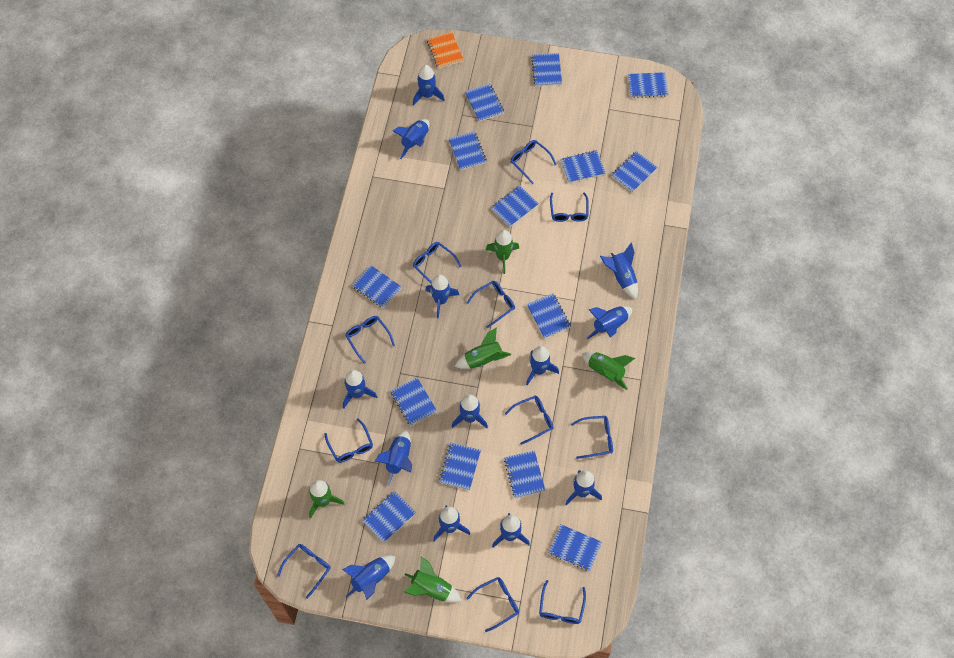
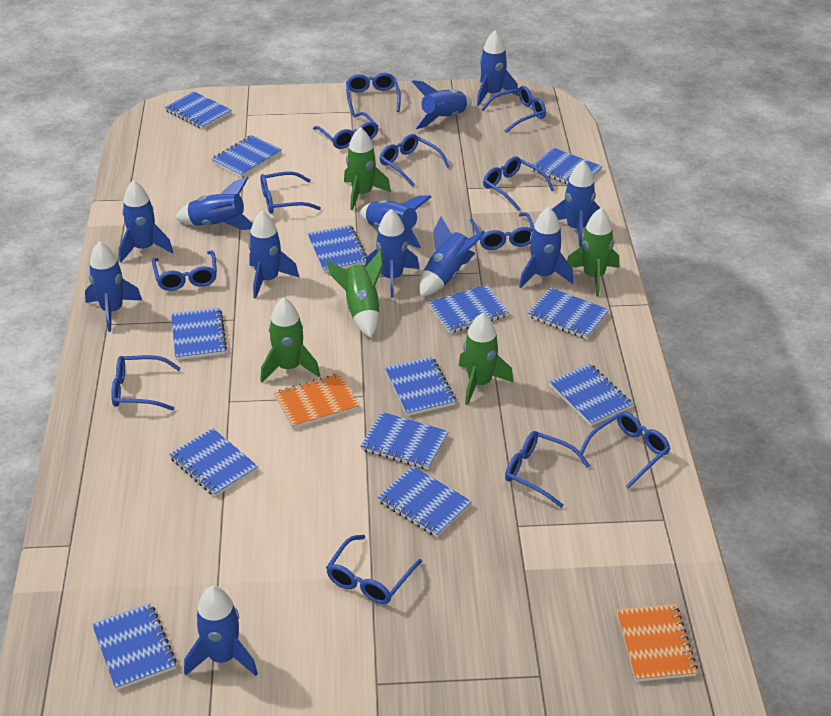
blue glasses: 11 -> 12
blue notebook: 14 -> 13
blue rocket: 13 -> 12
orange notebook: 1 -> 2

